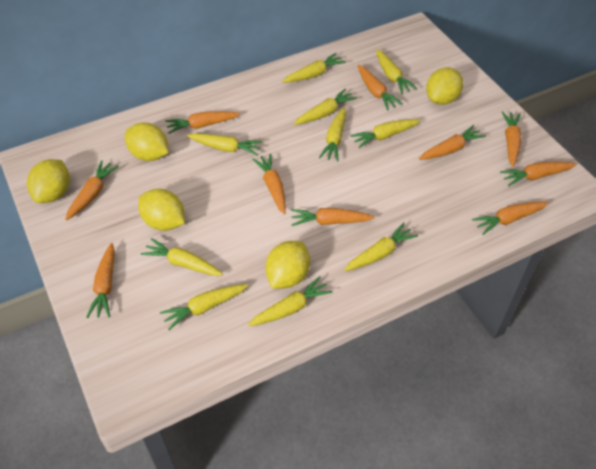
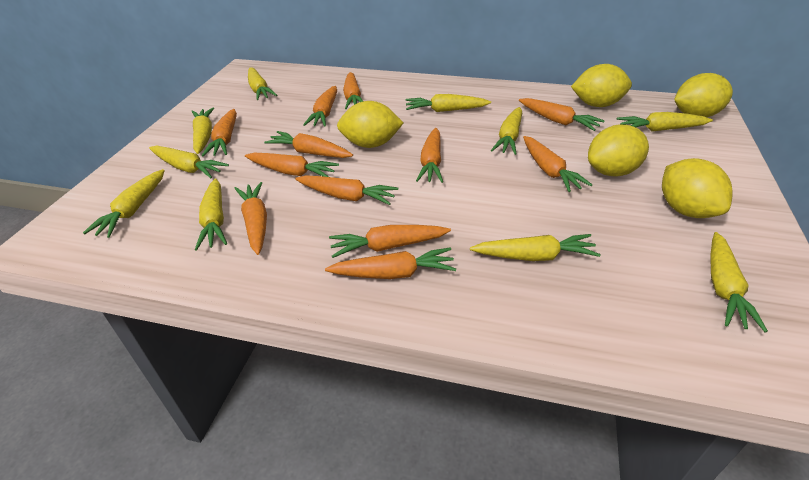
orange carrot: 10 -> 12

